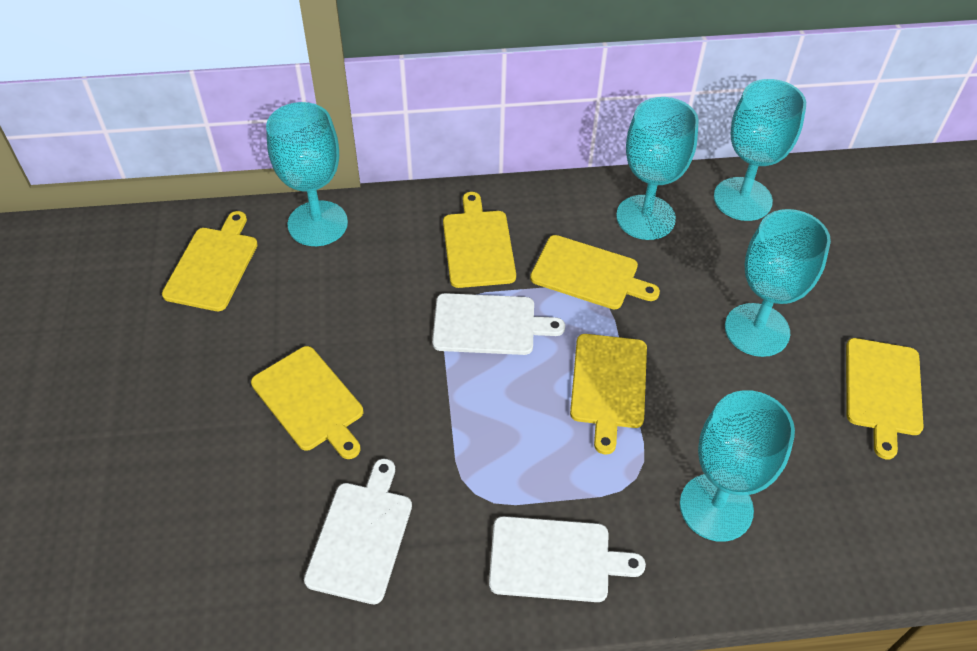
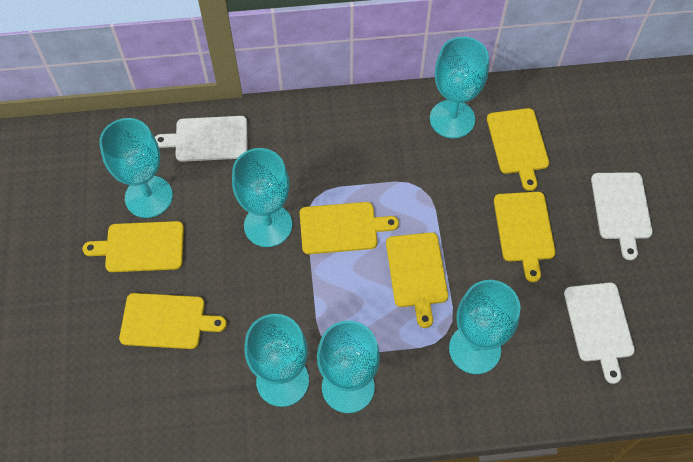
turquoise goblet: 5 -> 6

